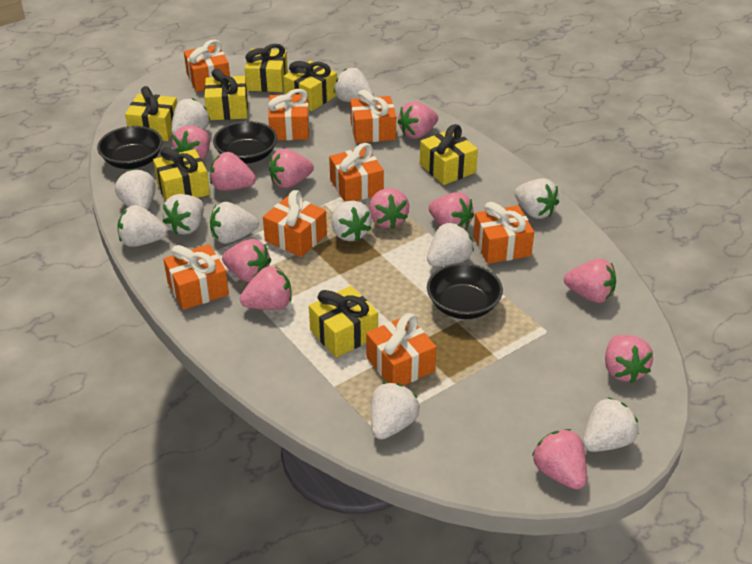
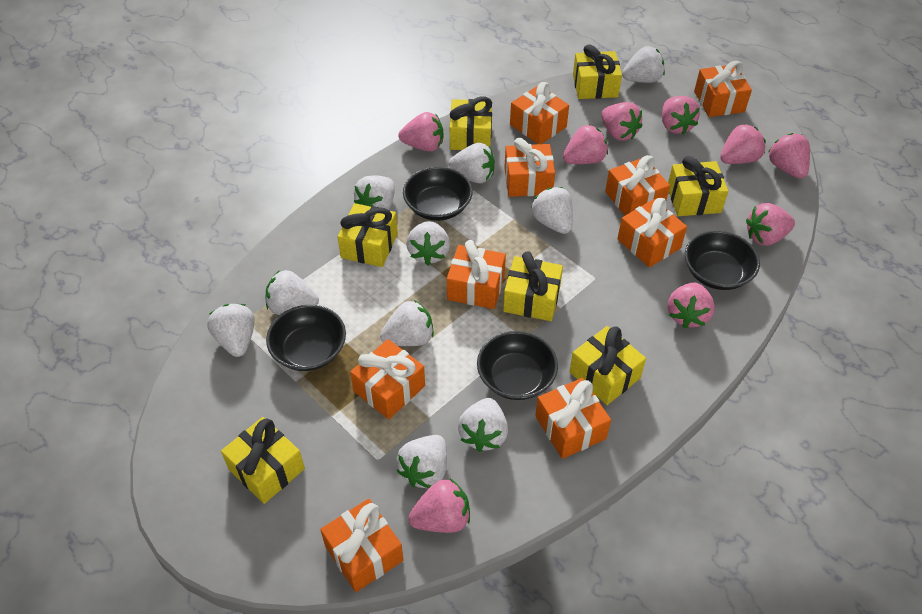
black bowl: 3 -> 4
orange gift: 8 -> 9
pink strawberry: 11 -> 9
white strawberry: 11 -> 10

